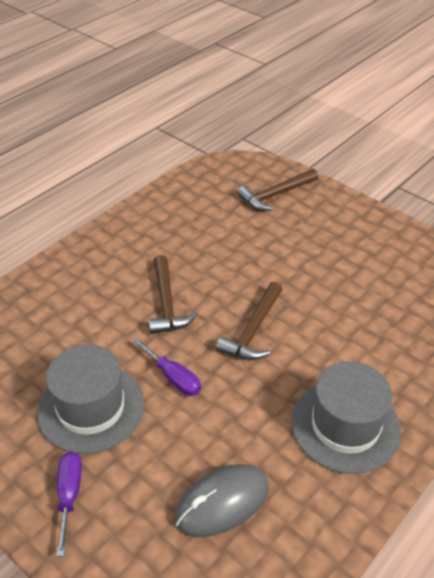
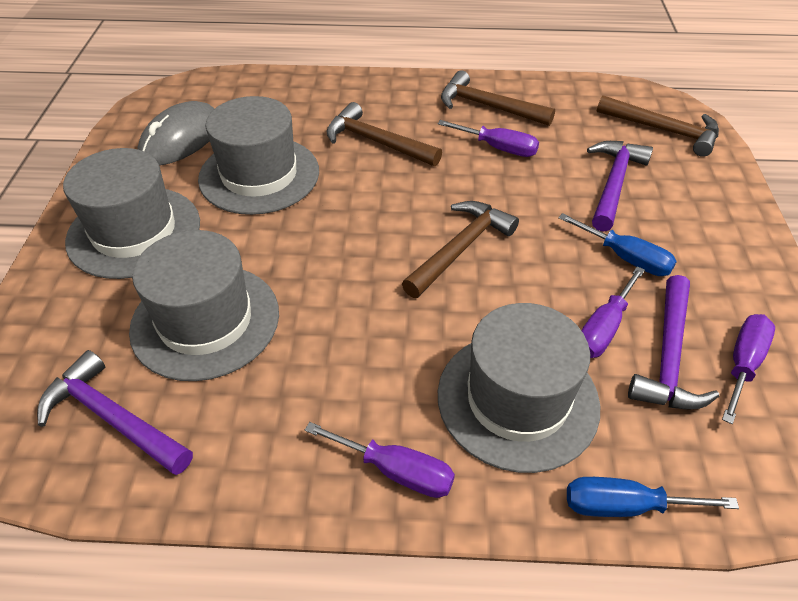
blue screwdriver: 0 -> 2
brown hammer: 3 -> 4
grey hat: 2 -> 4
purple hammer: 0 -> 3
purple screwdriver: 2 -> 4

